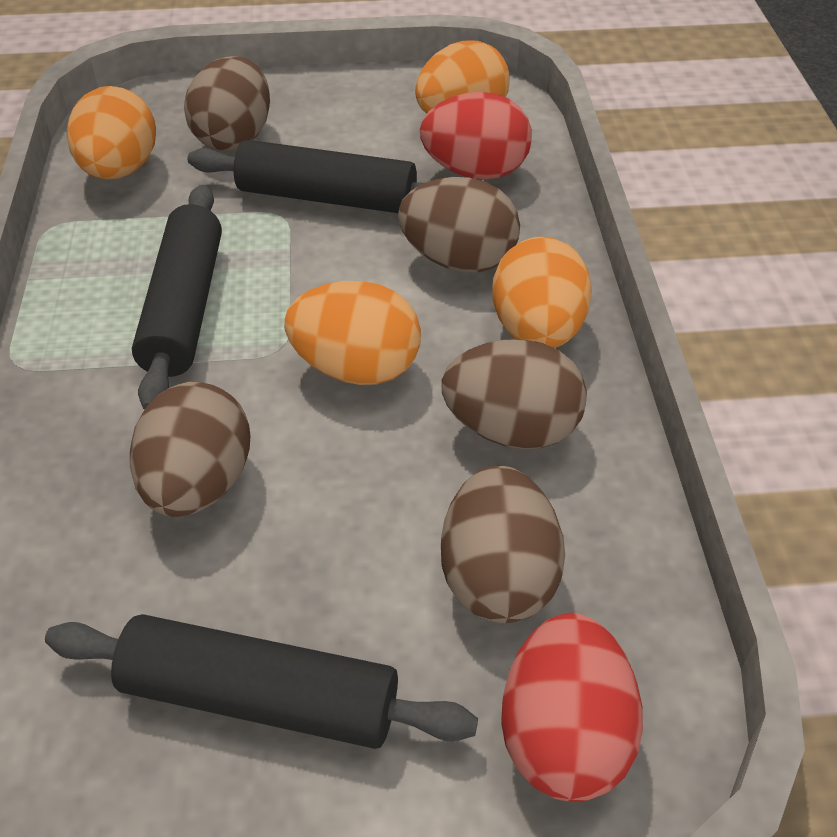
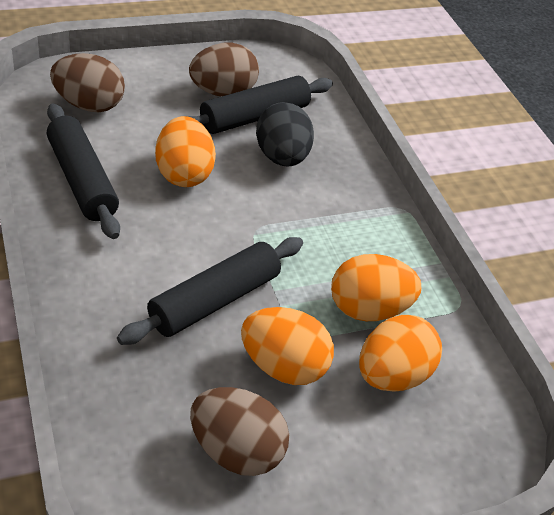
black egg: 0 -> 1
brown egg: 5 -> 3
red egg: 2 -> 0

